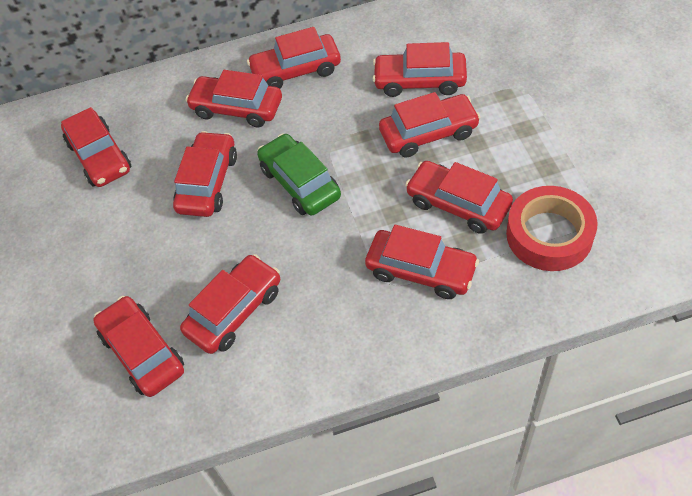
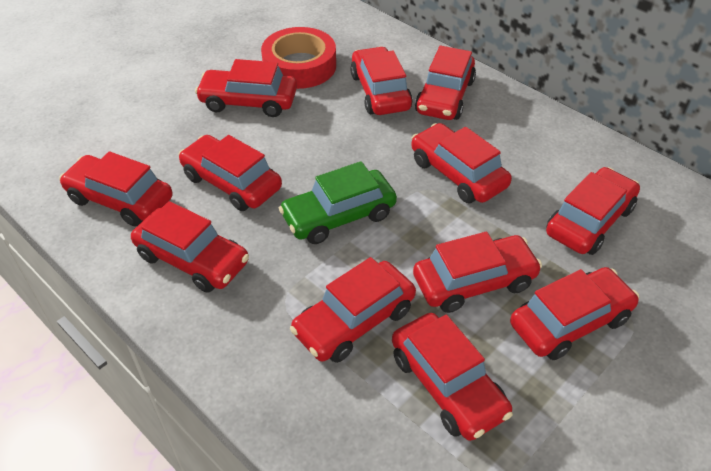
red car: 10 -> 12

